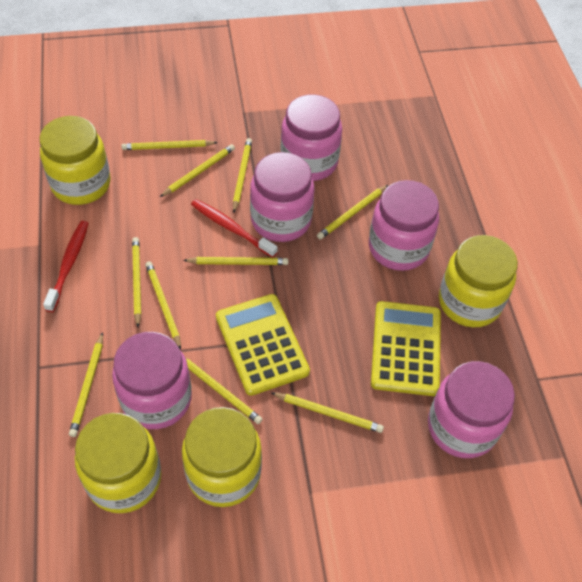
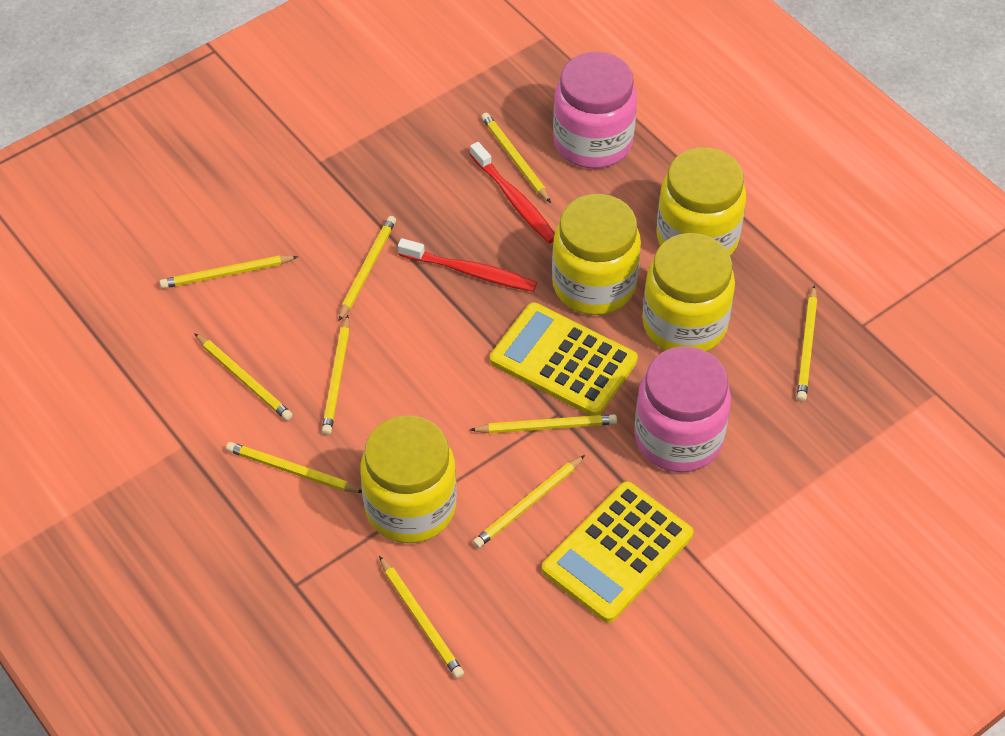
pink jar: 5 -> 2

